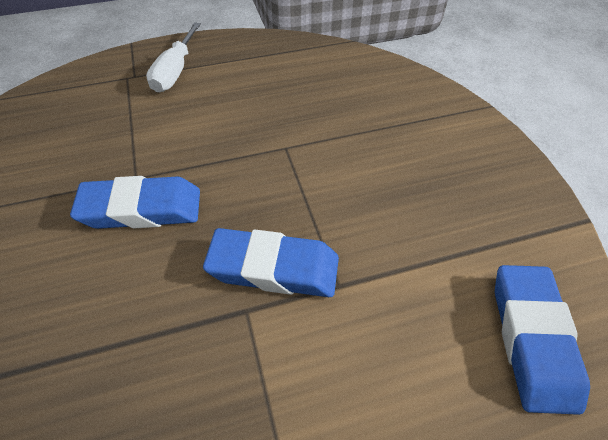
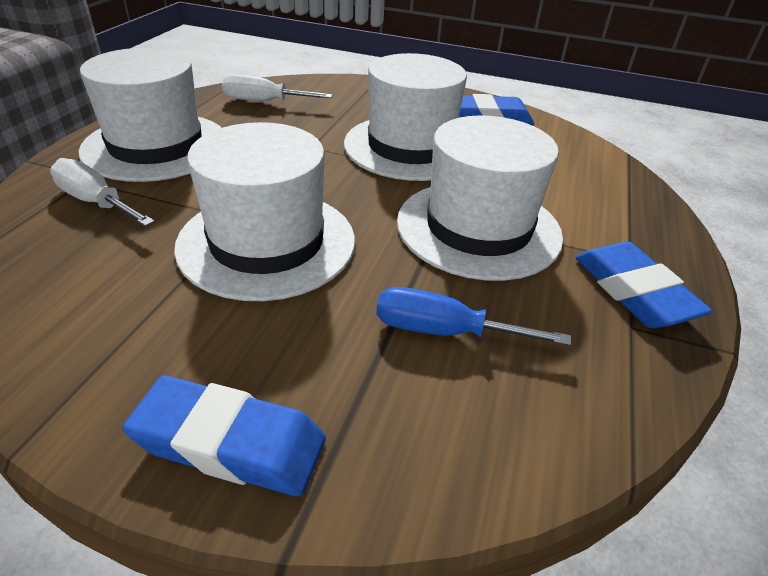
blue screwdriver: 0 -> 1
white hat: 0 -> 4
white screwdriver: 1 -> 2

